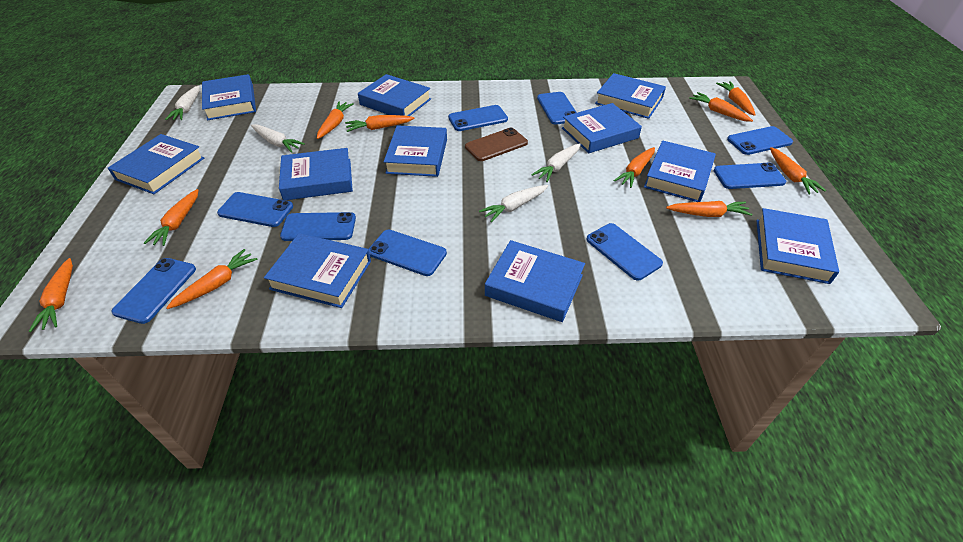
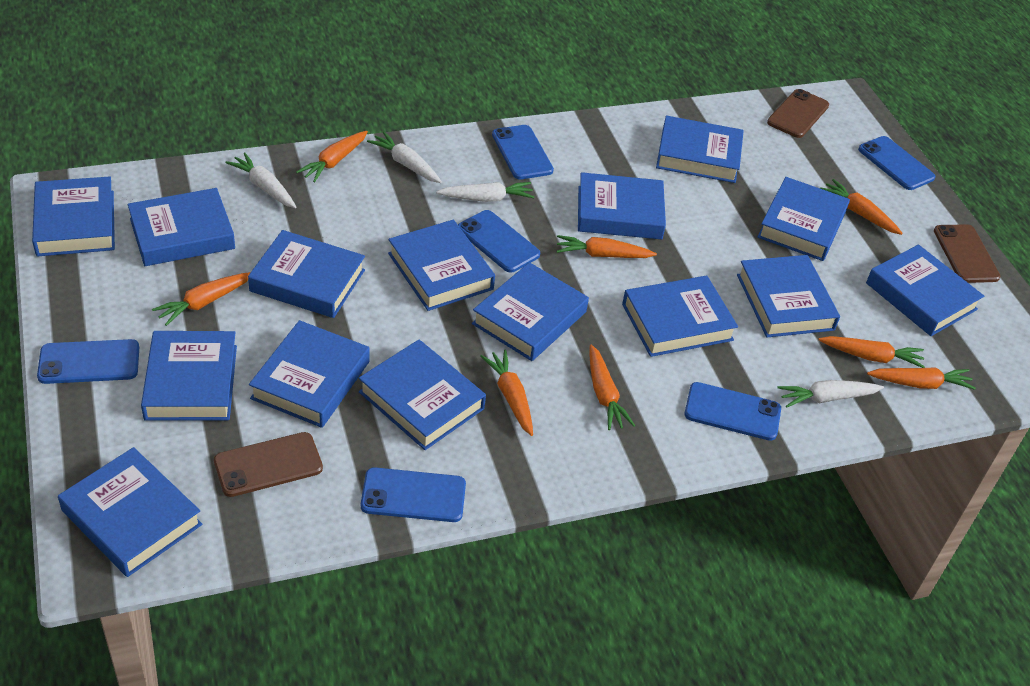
blue book: 11 -> 15
blue phone: 9 -> 6
brown phone: 1 -> 3
orange carrot: 10 -> 8

